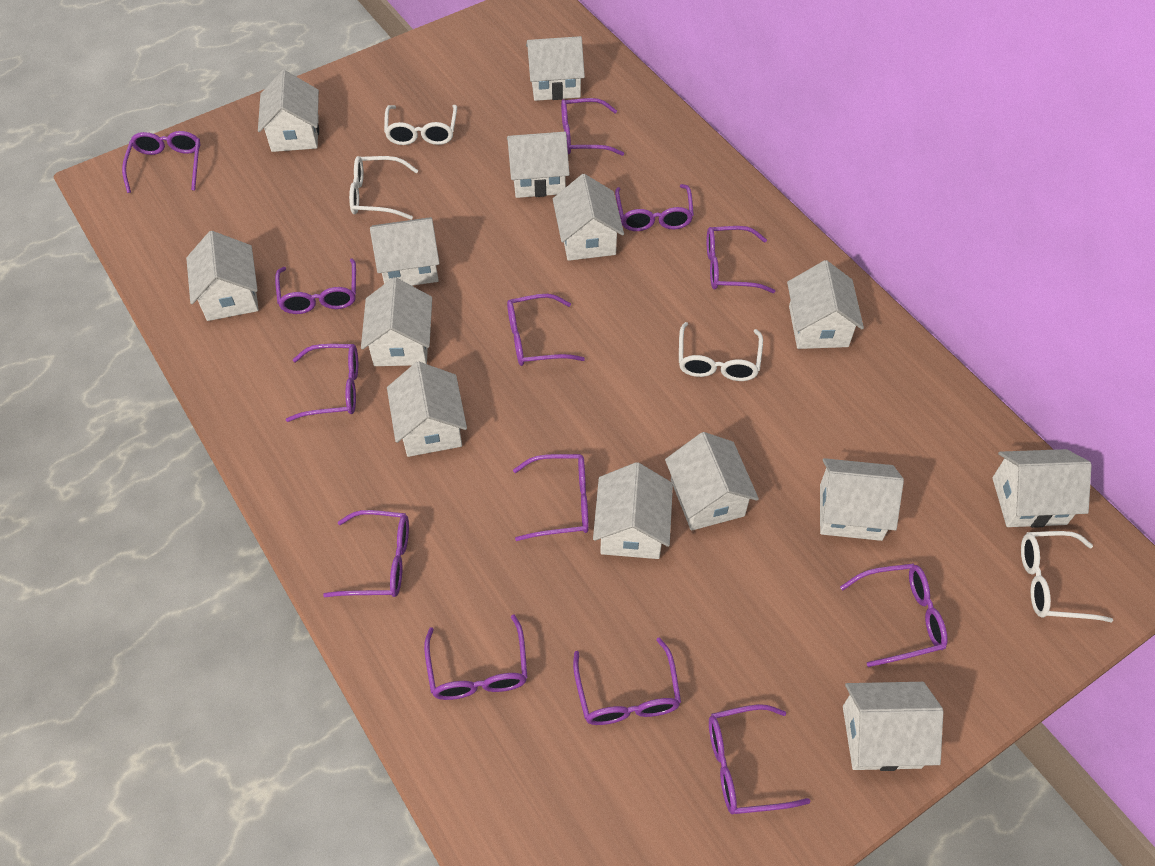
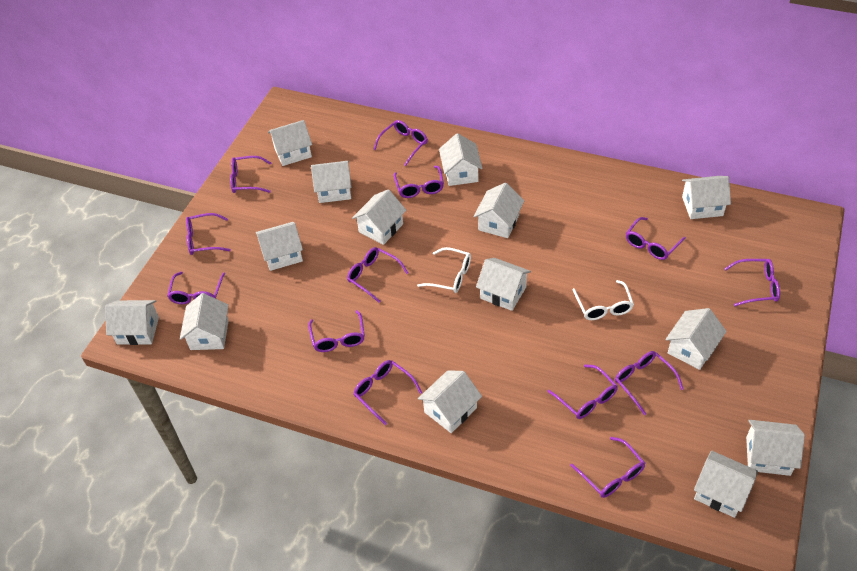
white glasses: 4 -> 2

